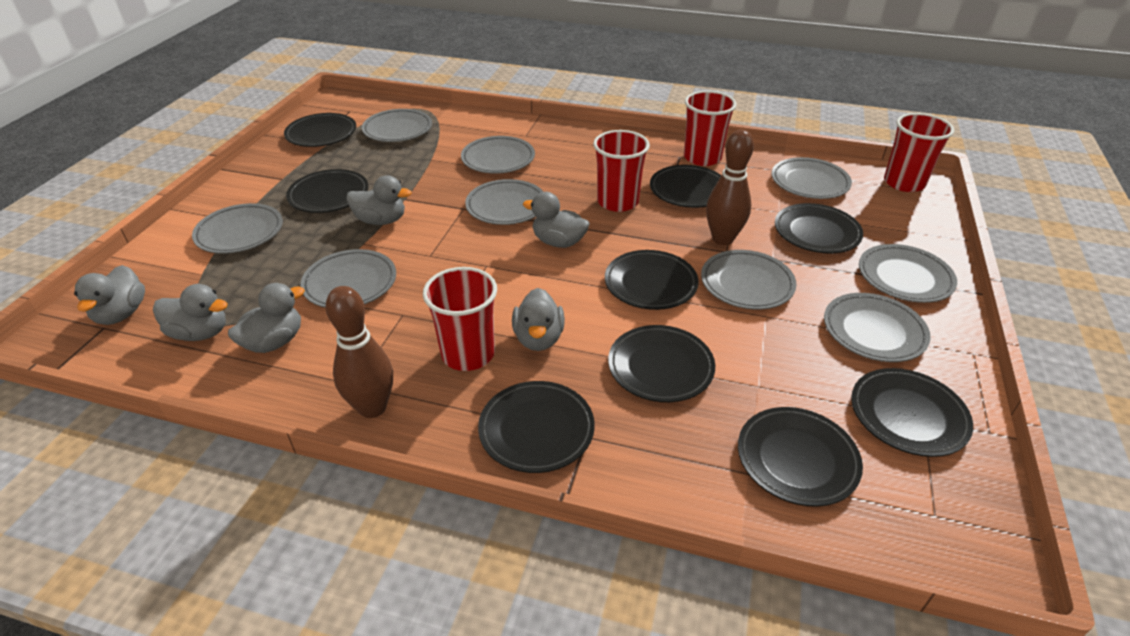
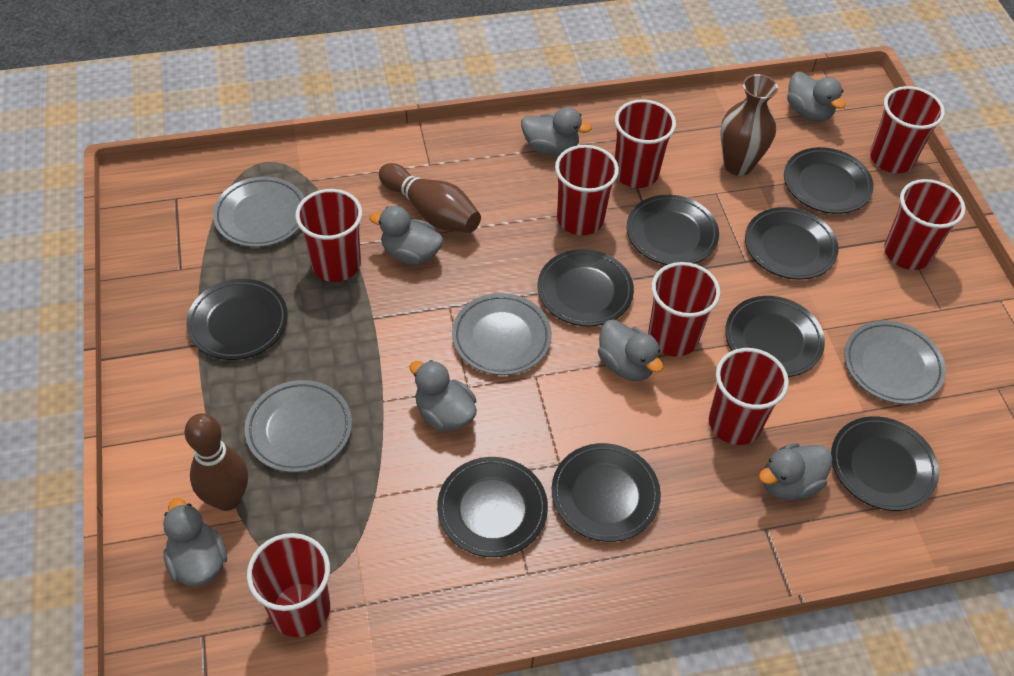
brown vase: 0 -> 1
grey duck: 6 -> 7
grey plate: 9 -> 4
red cup: 4 -> 8

